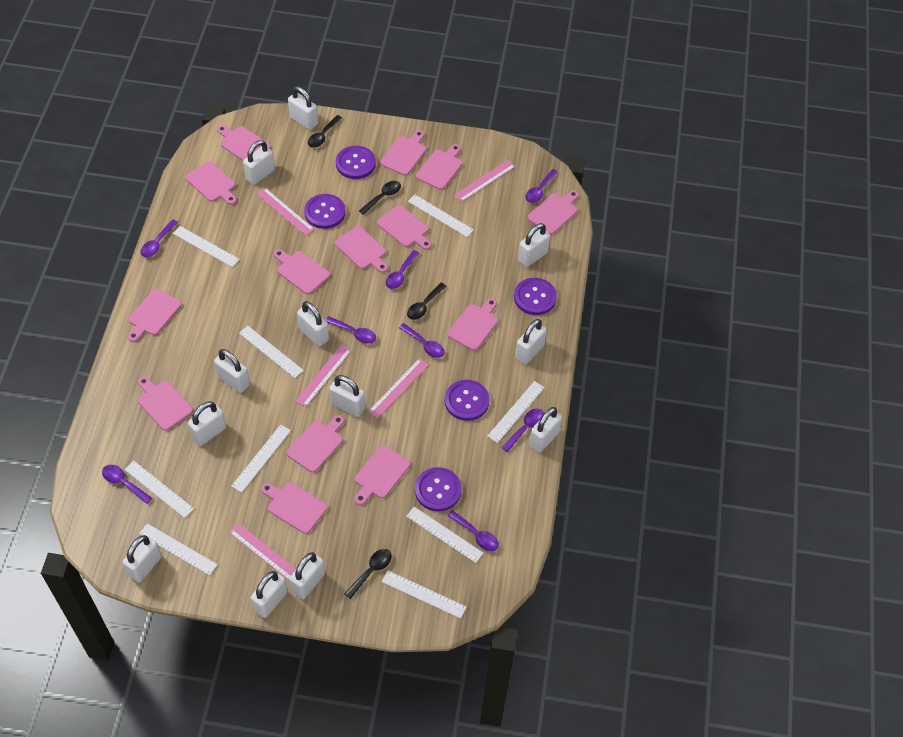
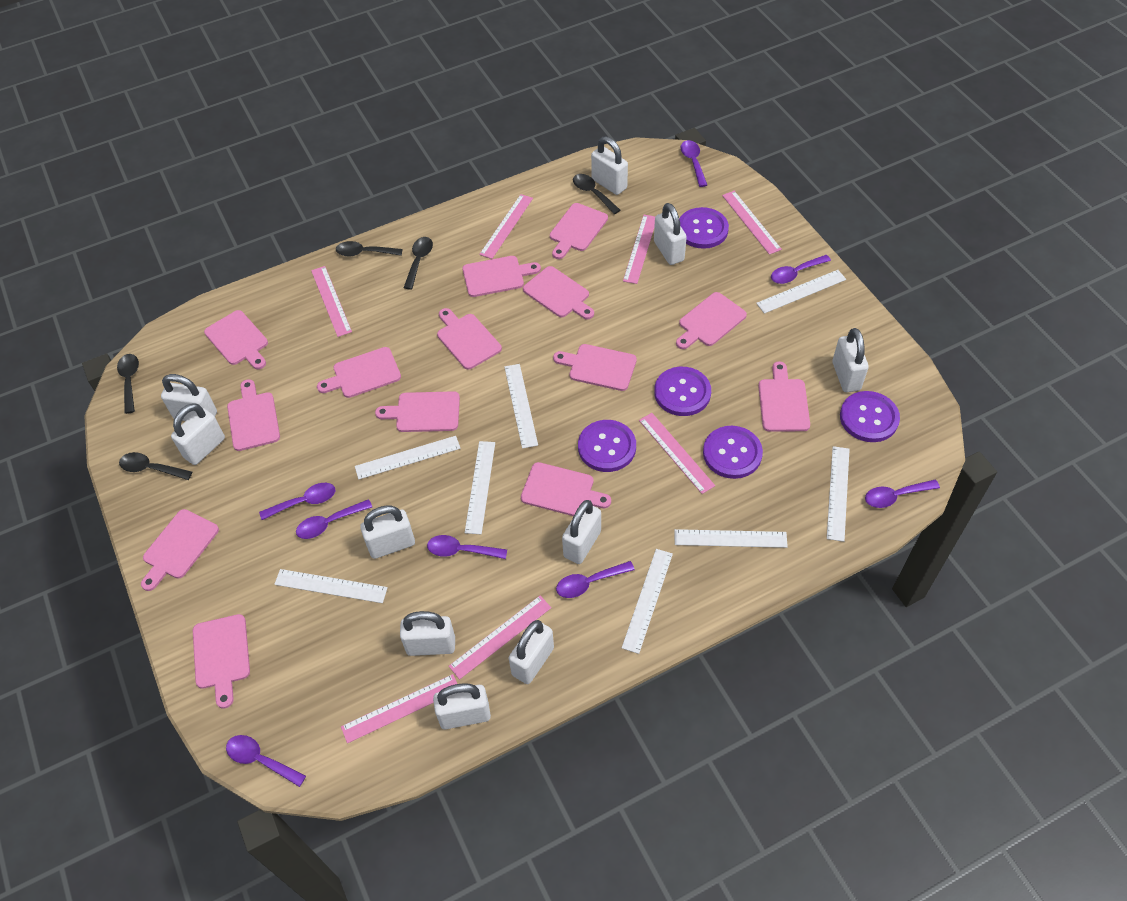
black spoon: 4 -> 5
pink ruler: 5 -> 7
white padlock: 12 -> 10
white ruler: 9 -> 8

